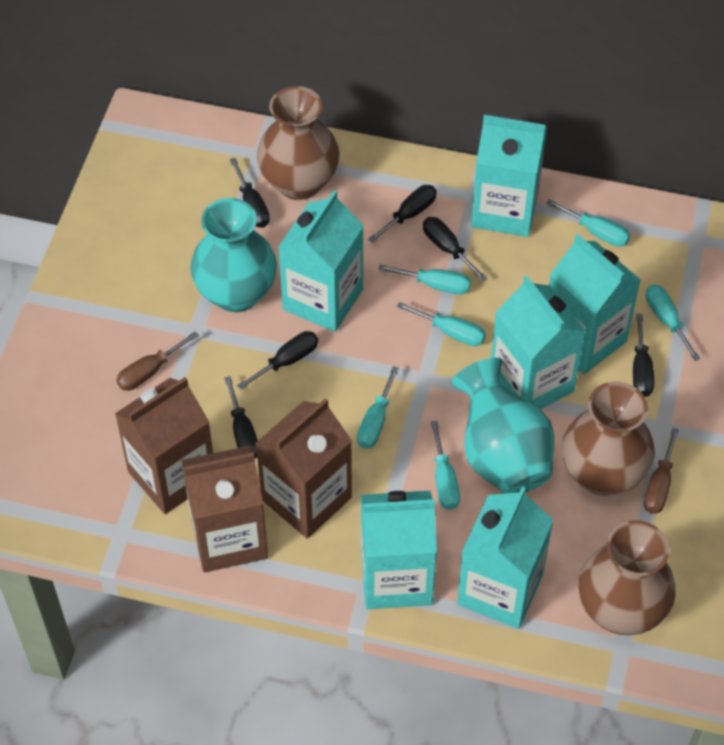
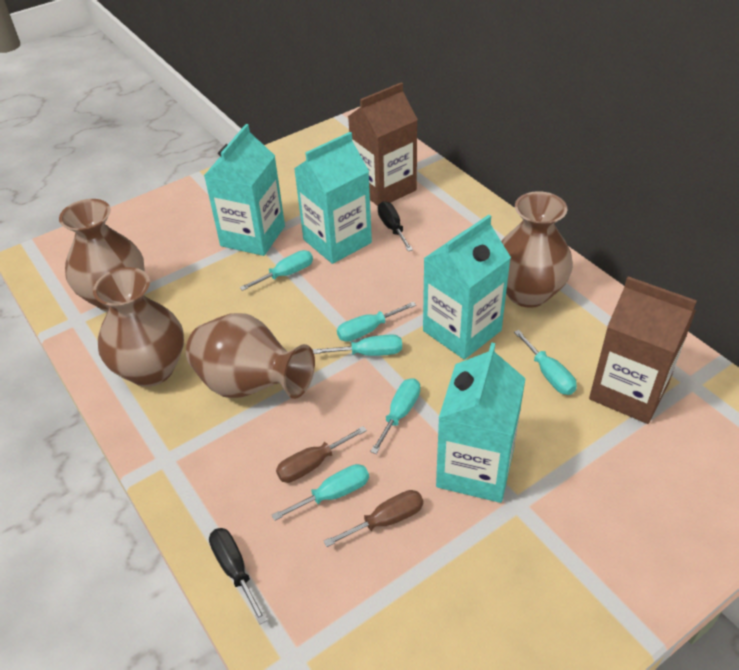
black screwdriver: 6 -> 2
brown carton: 3 -> 2
brown vase: 3 -> 4
turquoise carton: 6 -> 4
turquoise vase: 2 -> 0

